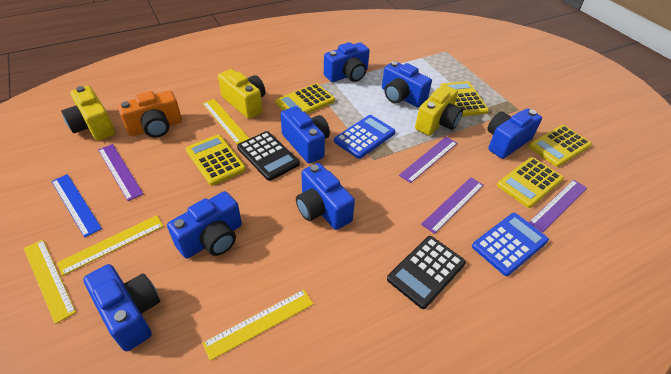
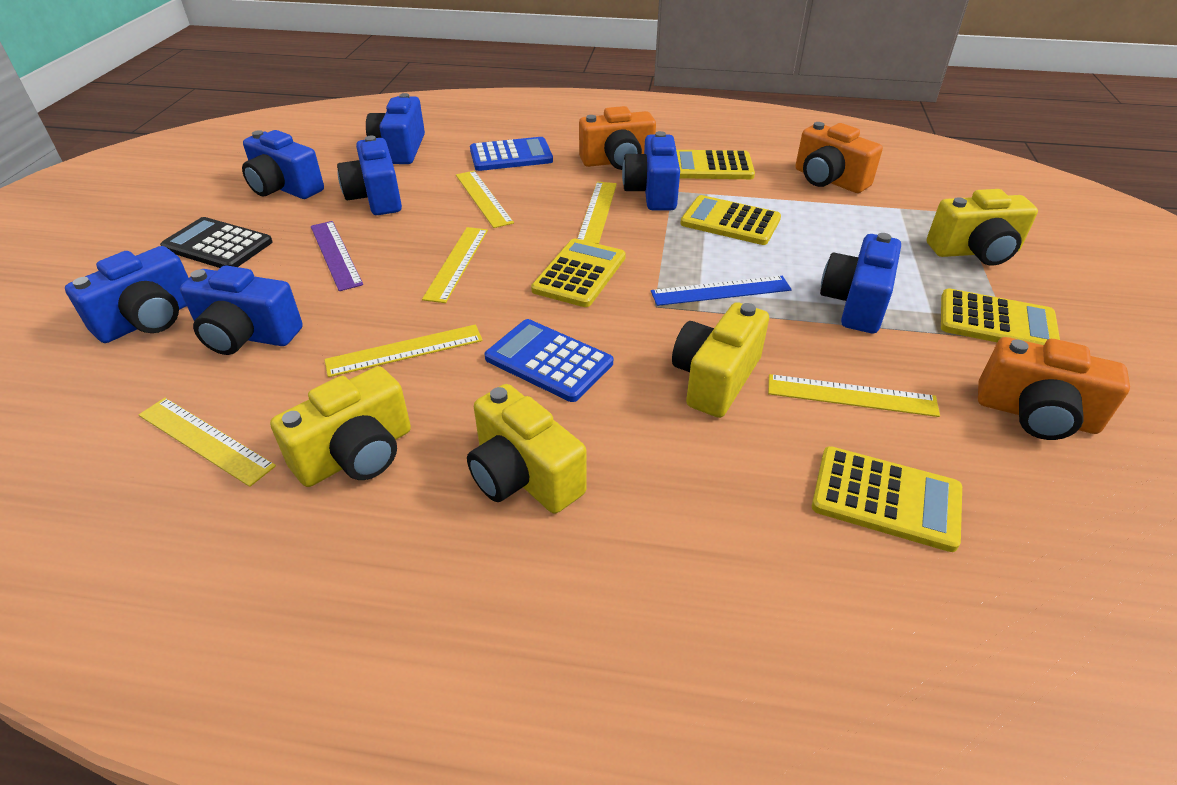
black calculator: 2 -> 1
orange camera: 1 -> 3
purple ruler: 4 -> 1
yellow camera: 3 -> 4
yellow ruler: 4 -> 6

